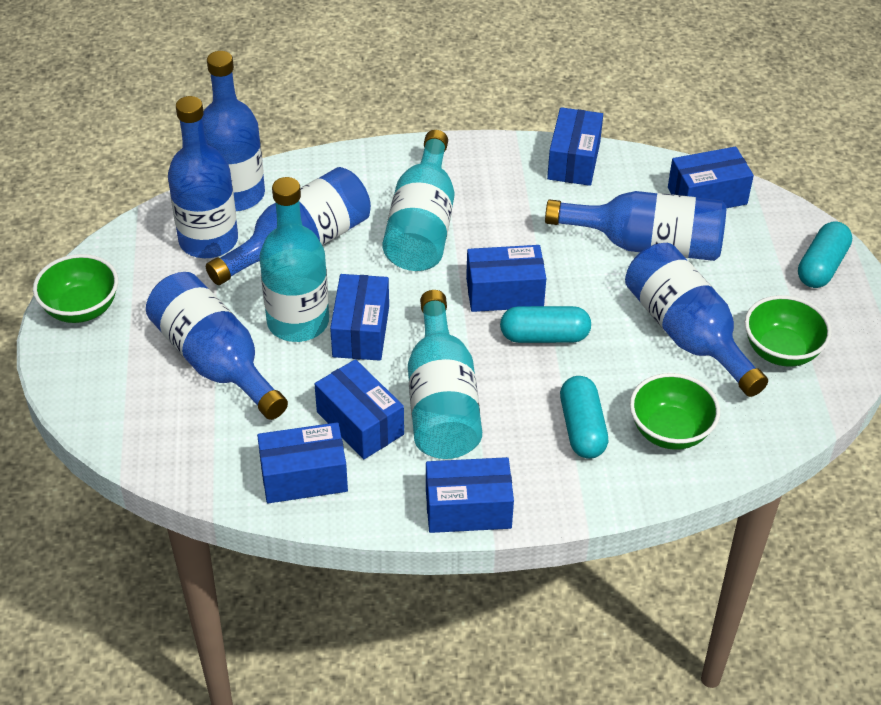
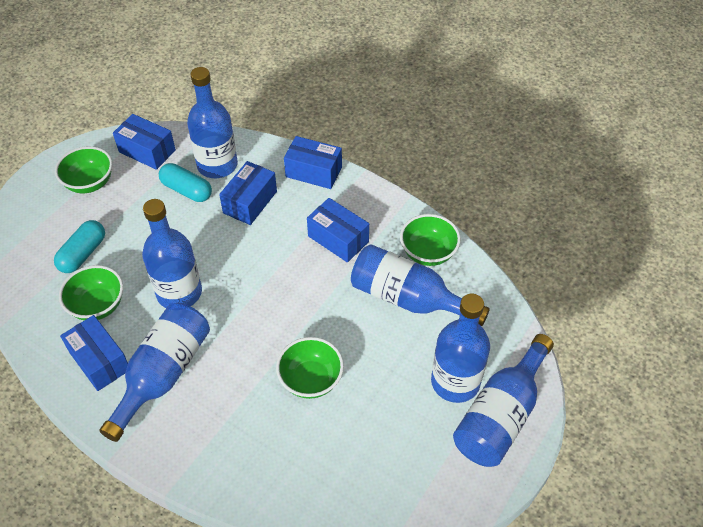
blue box: 7 -> 5
green bowl: 3 -> 4
turquoise bottle: 3 -> 0
turquoise capsule: 3 -> 2

